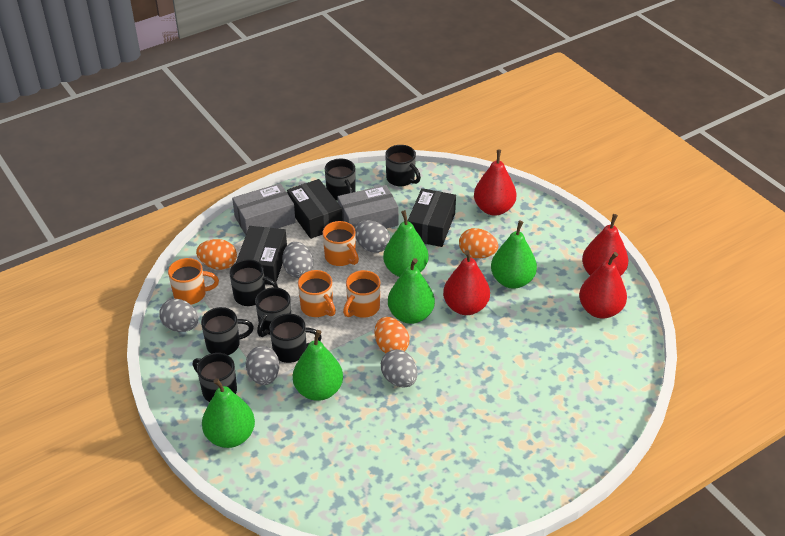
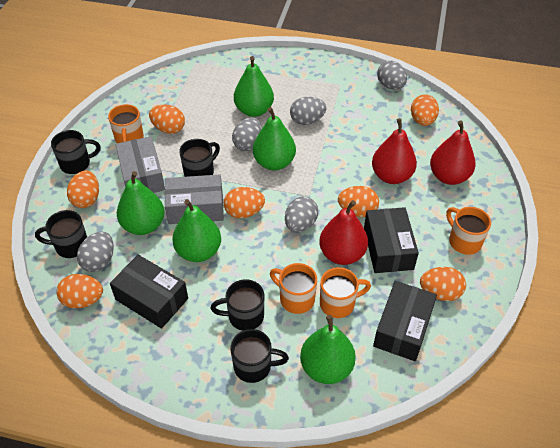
black mug: 7 -> 5
orange egg: 3 -> 7
red pear: 4 -> 3

